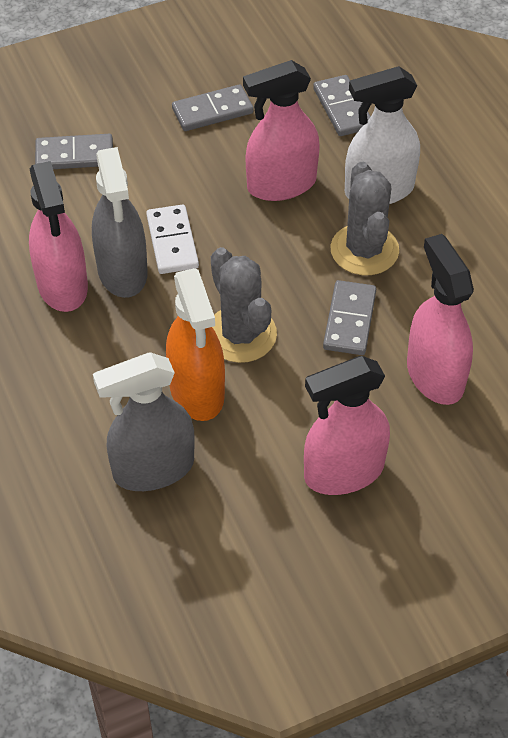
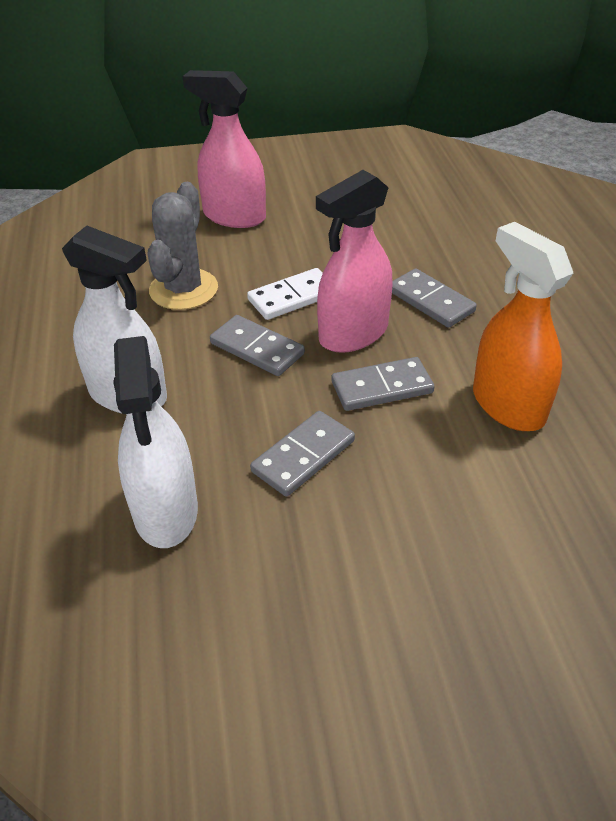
grey cactus: 2 -> 1
grey spray bottle: 2 -> 0
pink spray bottle: 4 -> 2
white spray bottle: 1 -> 2

